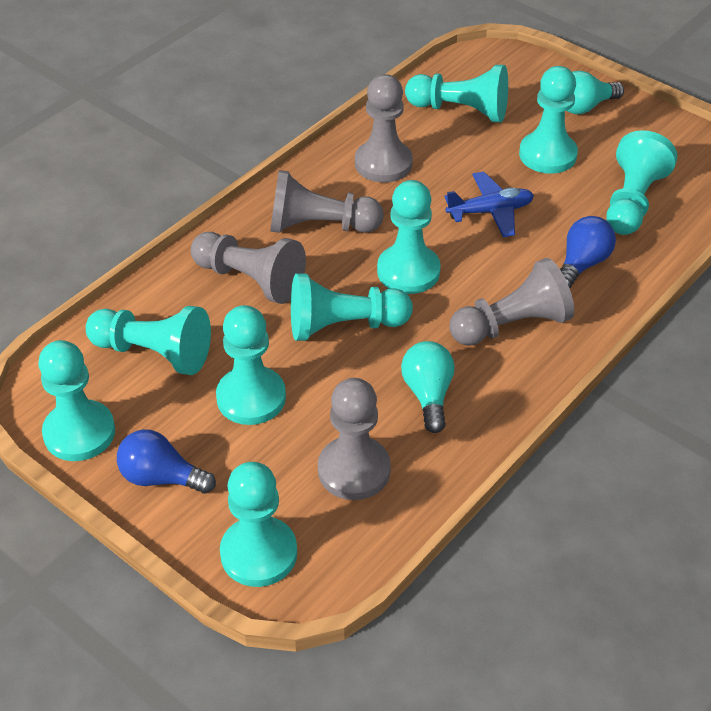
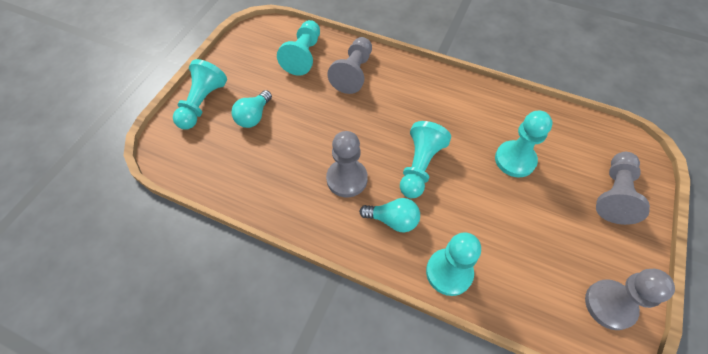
blue light bulb: 2 -> 0
blue plane: 1 -> 0
grey pawn: 5 -> 4
turquoise pawn: 9 -> 5

